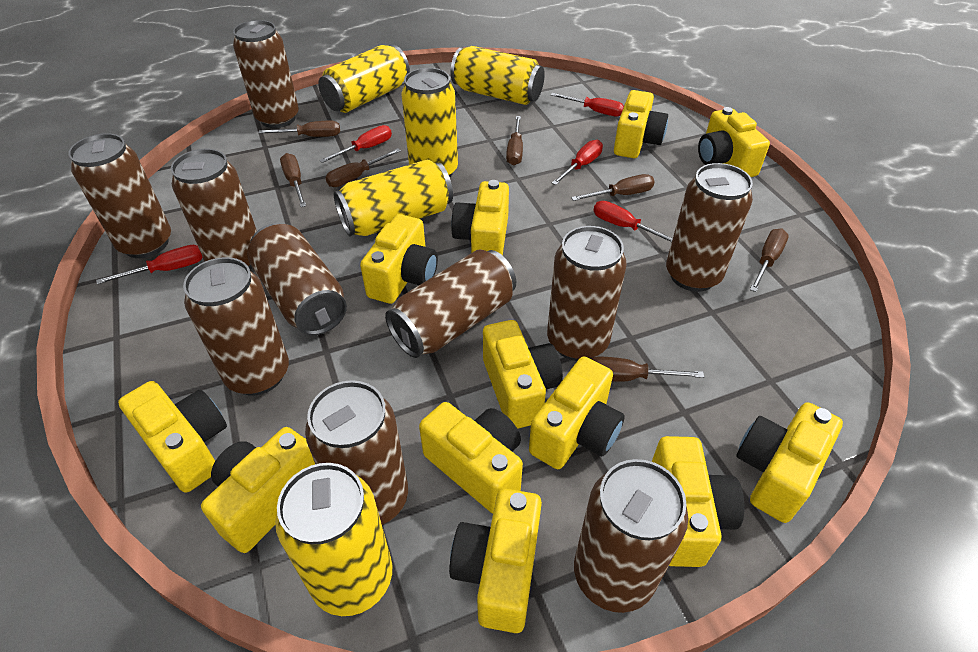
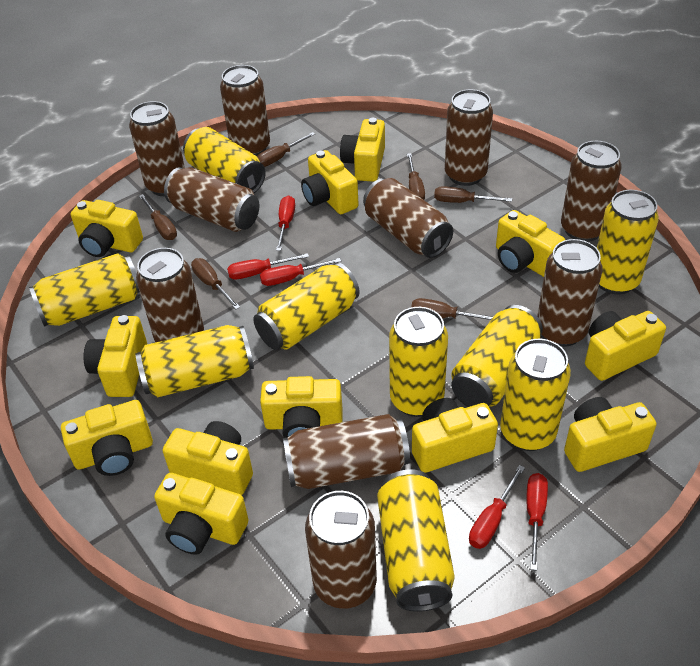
brown screwdriver: 7 -> 6
yellow can: 5 -> 9

